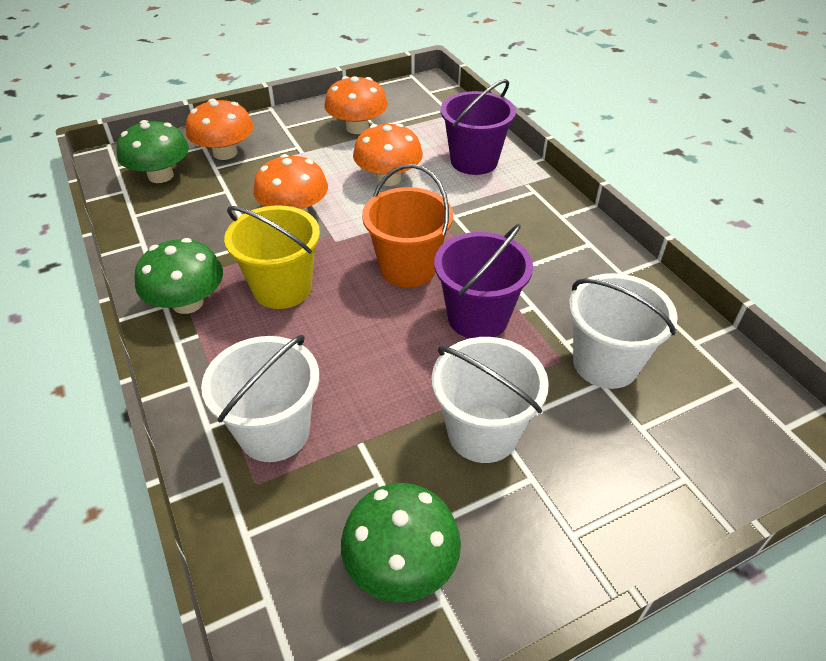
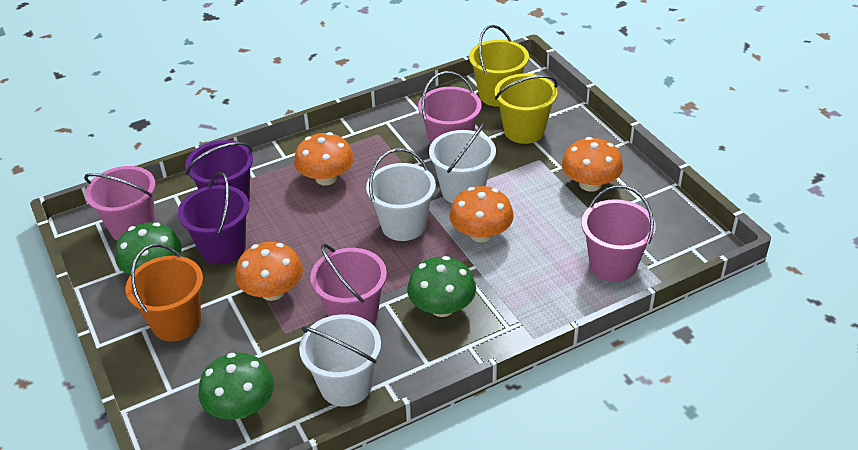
pink bucket: 0 -> 4
yellow bucket: 1 -> 2

